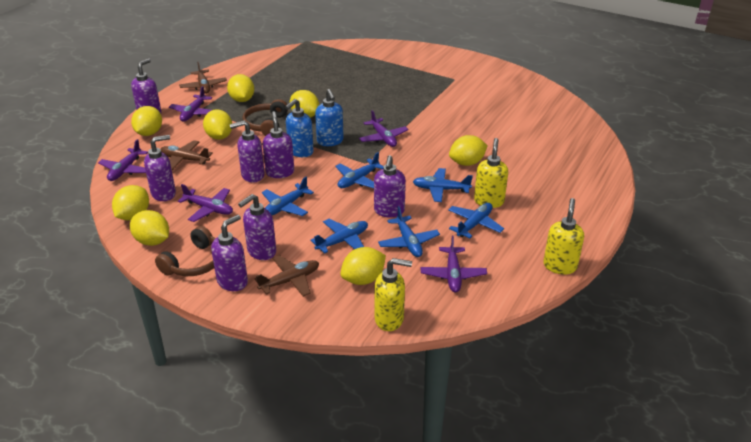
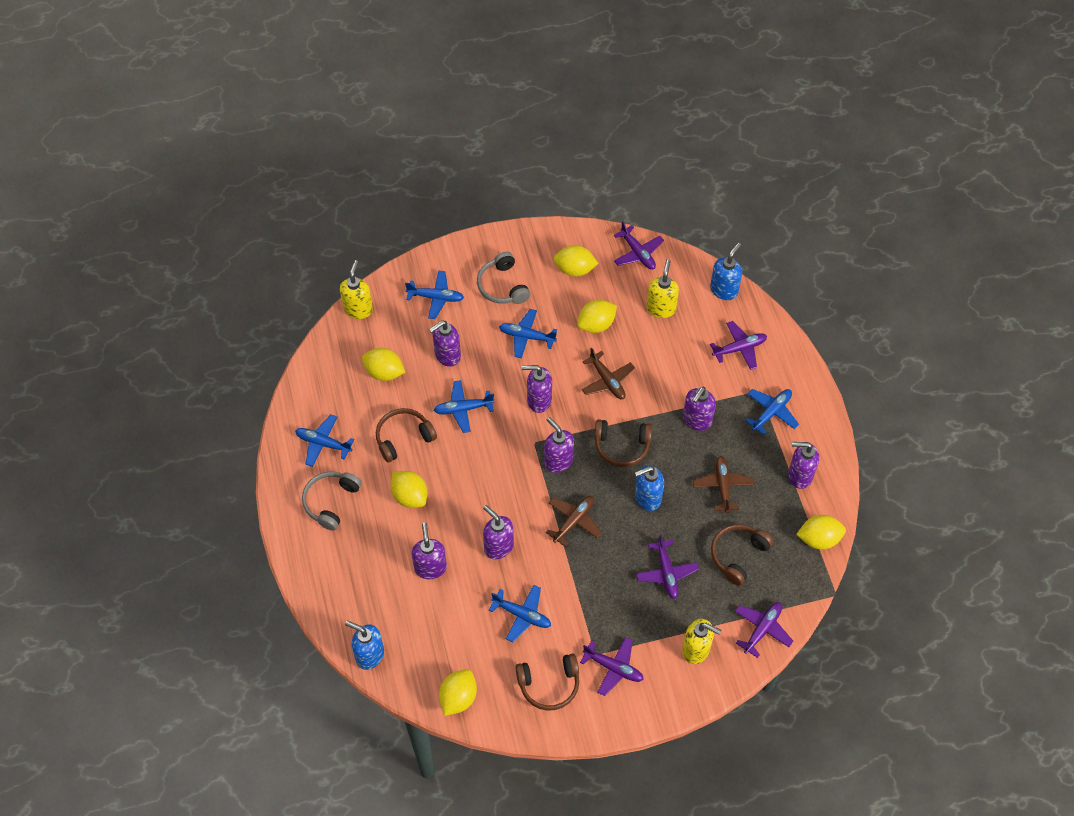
blue soap dispenser: 2 -> 3
brown headphones: 2 -> 4
grey headphones: 0 -> 2
yellow lemon: 8 -> 6

